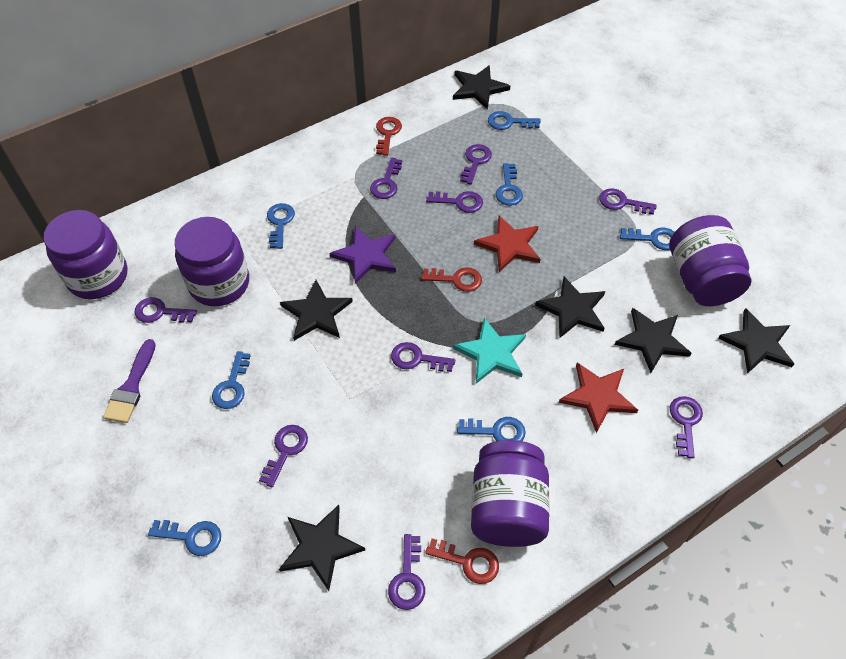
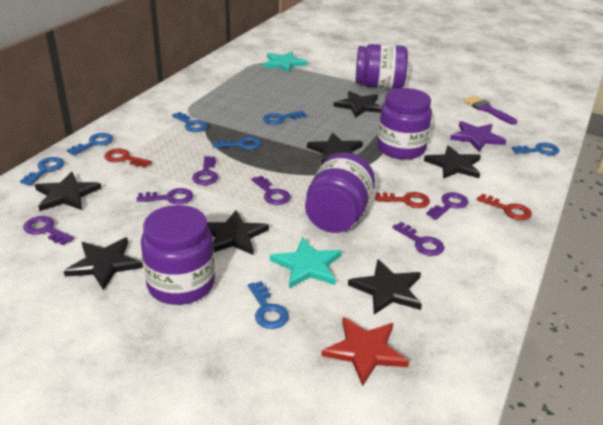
black star: 6 -> 7
purple key: 9 -> 6
red star: 2 -> 1
turquoise star: 1 -> 2

